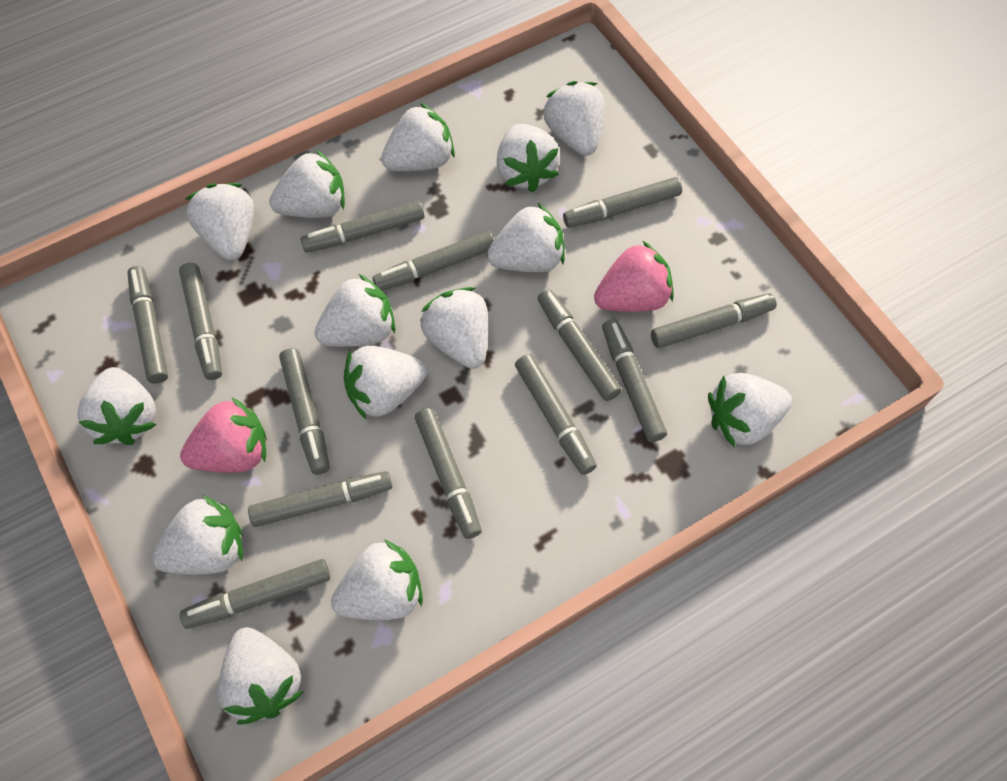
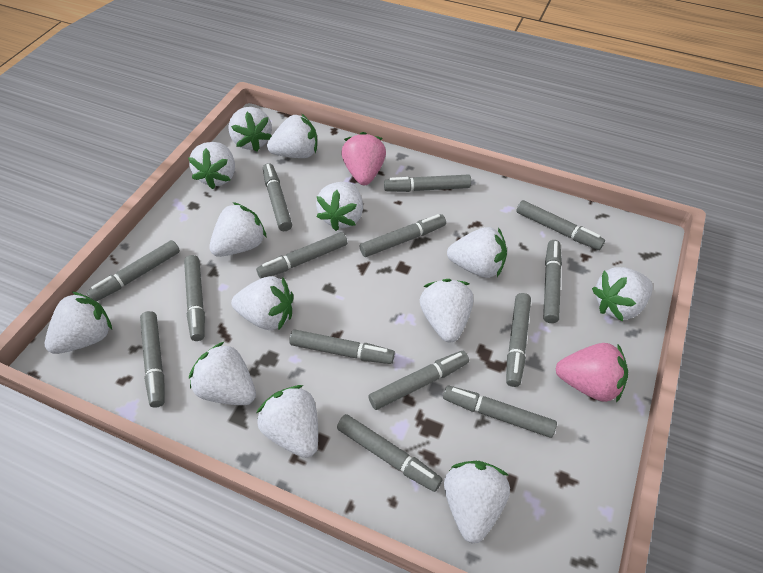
grey marker: 13 -> 14
white strawberry: 14 -> 13

